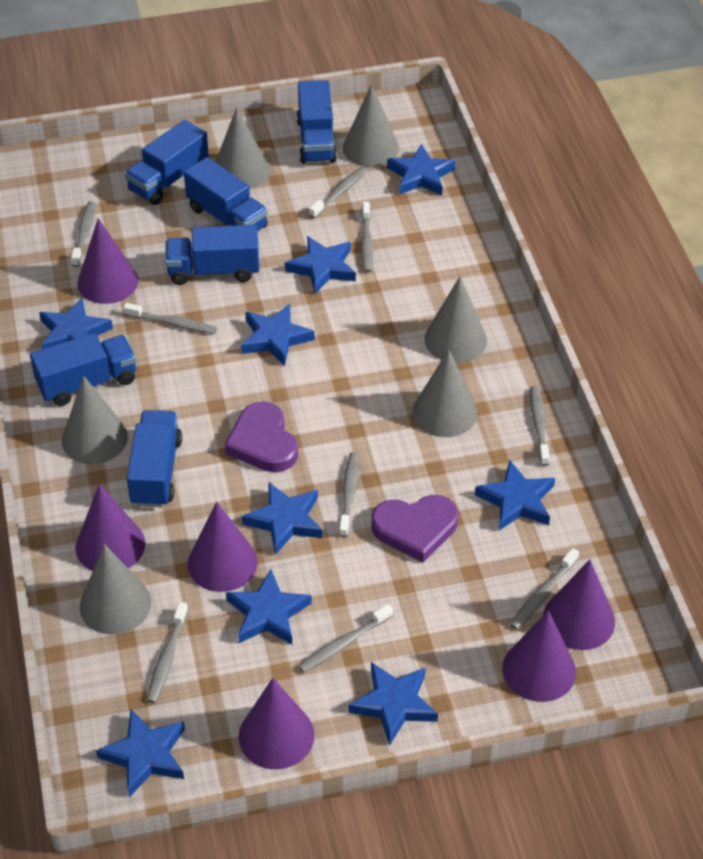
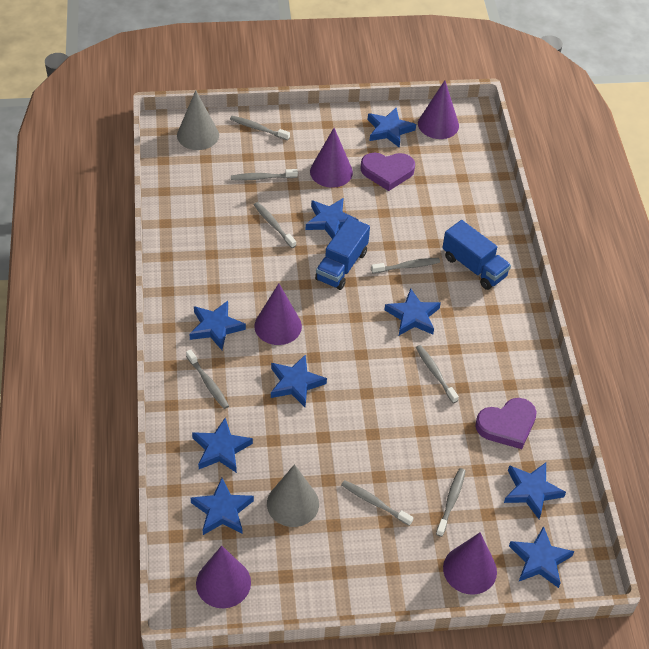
blue truck: 6 -> 2
grey cone: 6 -> 2
grey toothbrush: 9 -> 8
purple cone: 6 -> 5

